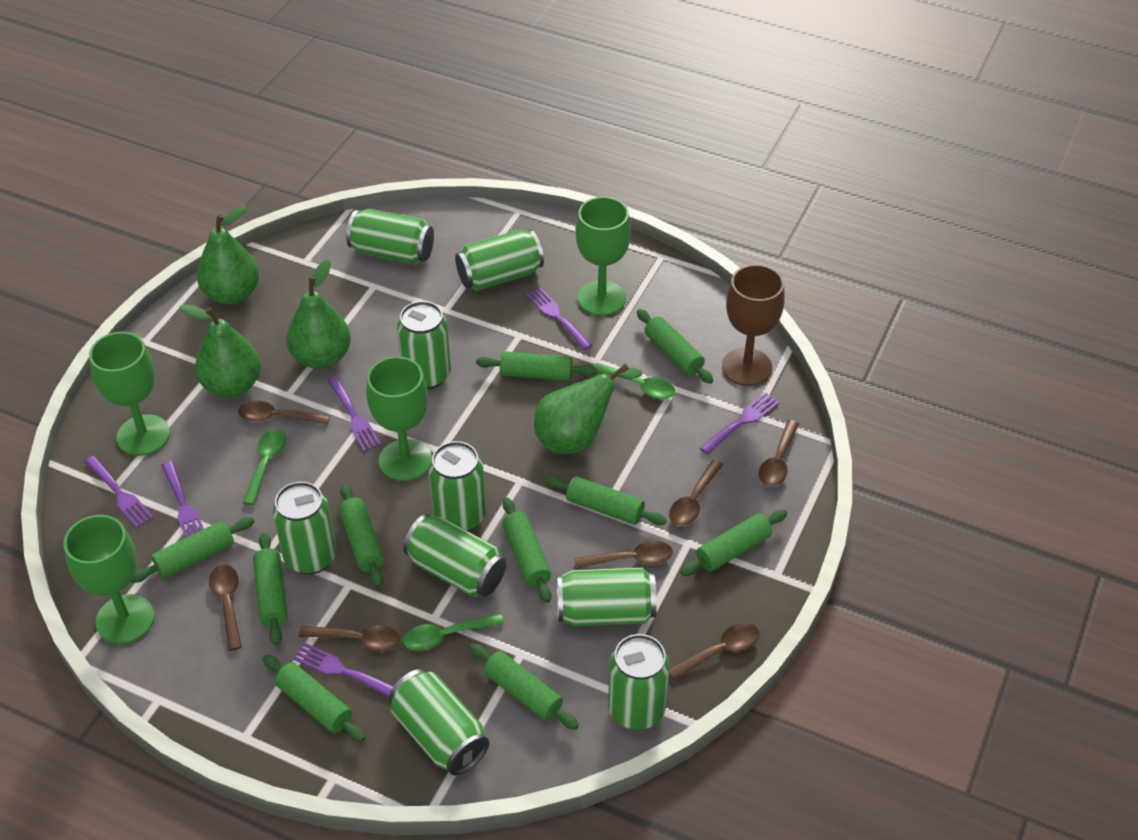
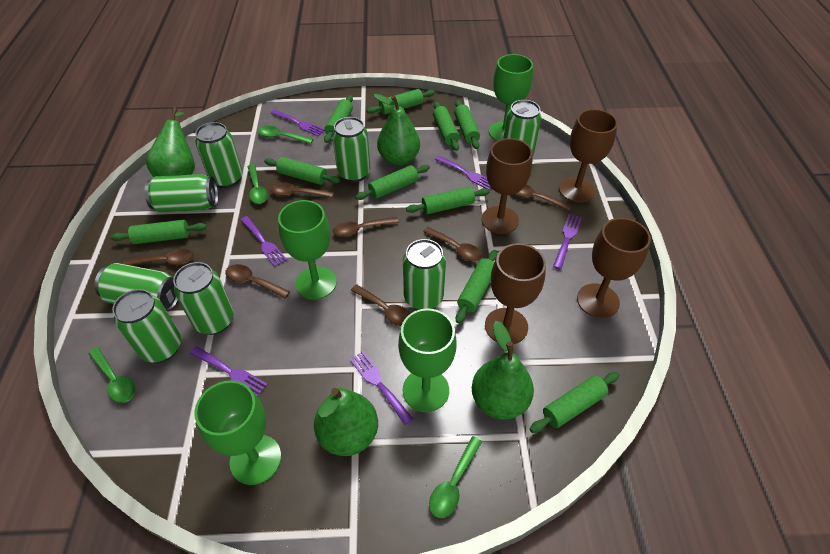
brown goblet: 1 -> 4
green can: 9 -> 8
green spoon: 3 -> 4

